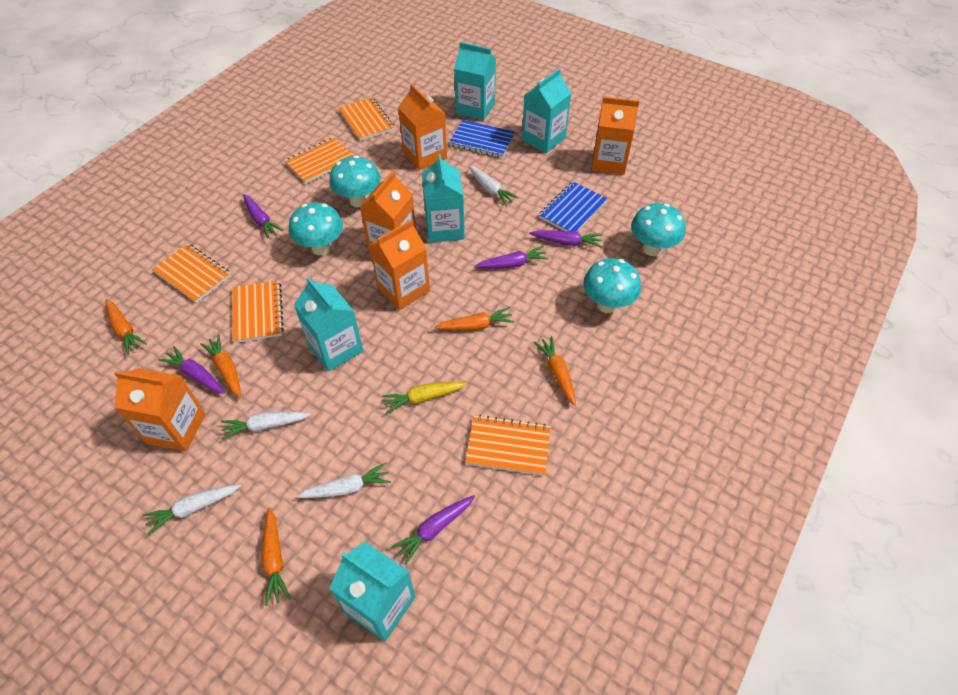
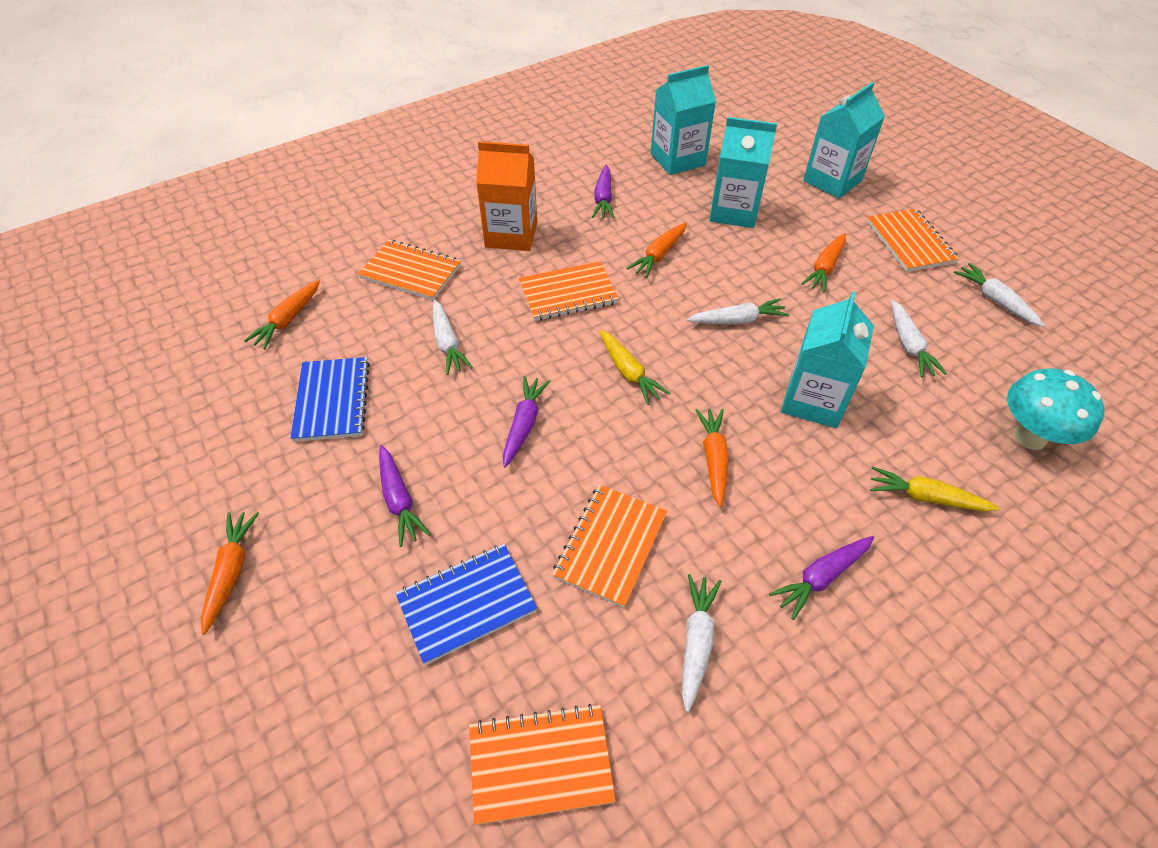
orange carton: 5 -> 1
purple carrot: 5 -> 4
turquoise carton: 5 -> 4
turquoise mushroom: 4 -> 1
white carrot: 4 -> 5
yellow carrot: 1 -> 2

